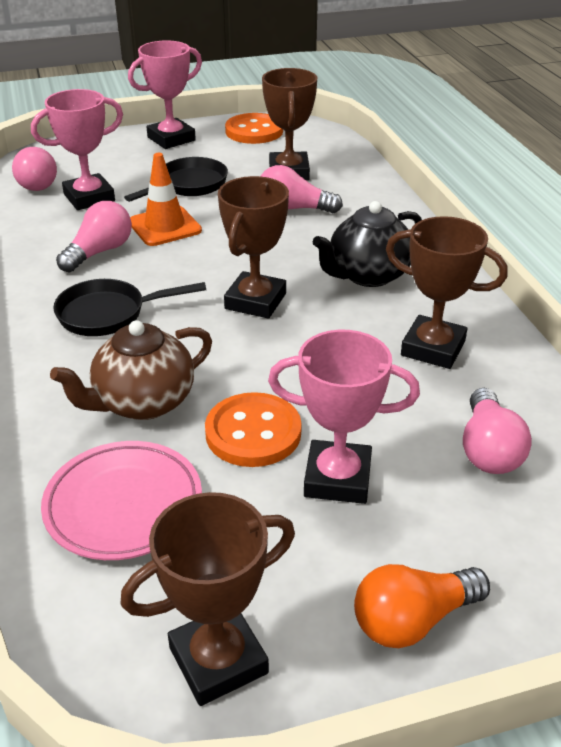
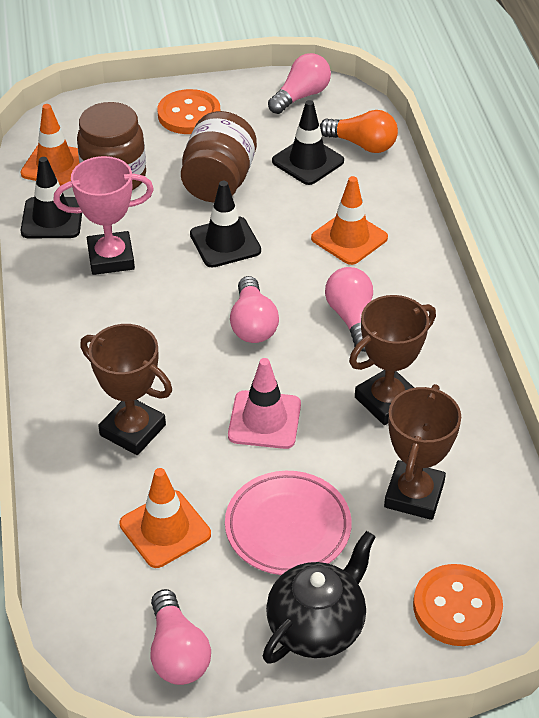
black pan: 2 -> 0
black traffic cone: 0 -> 3
brown jar: 0 -> 2
brown teapot: 1 -> 0
brown trophy: 4 -> 3
orange traffic cone: 1 -> 3
pink traffic cone: 0 -> 1
pink trophy: 3 -> 1

